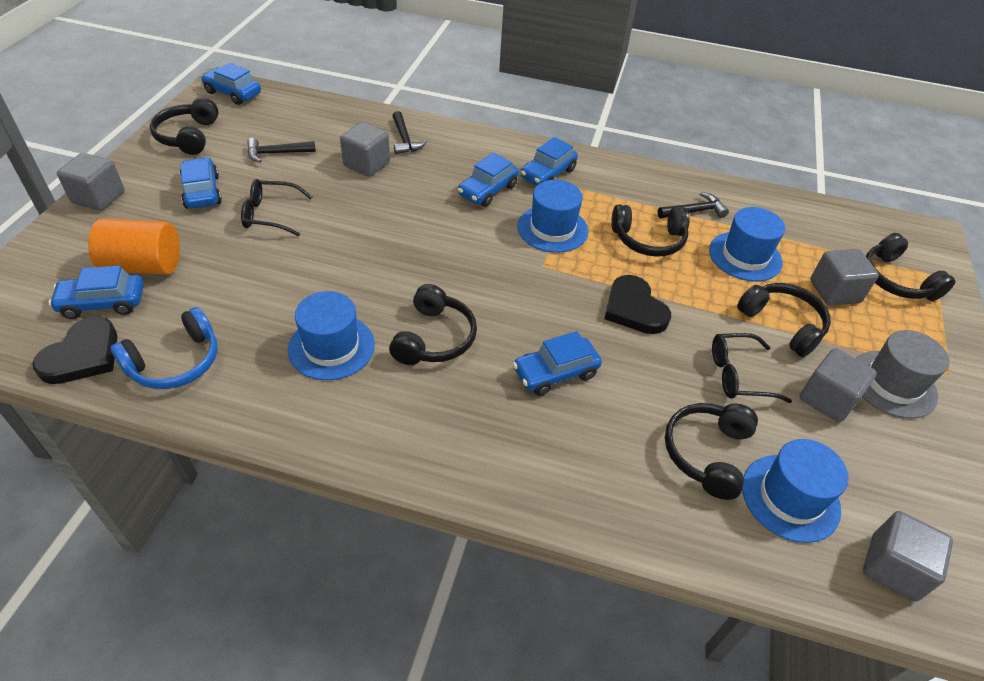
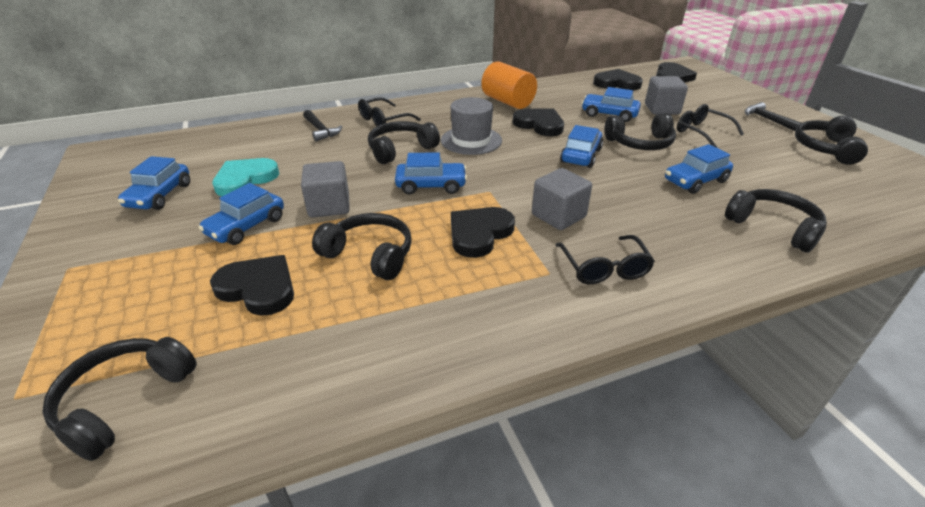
black glasses: 2 -> 3
black hammer: 3 -> 2
black heart: 2 -> 5
blue hat: 4 -> 0
blue headphones: 1 -> 0
grey cube: 5 -> 3
turquoise heart: 0 -> 1

